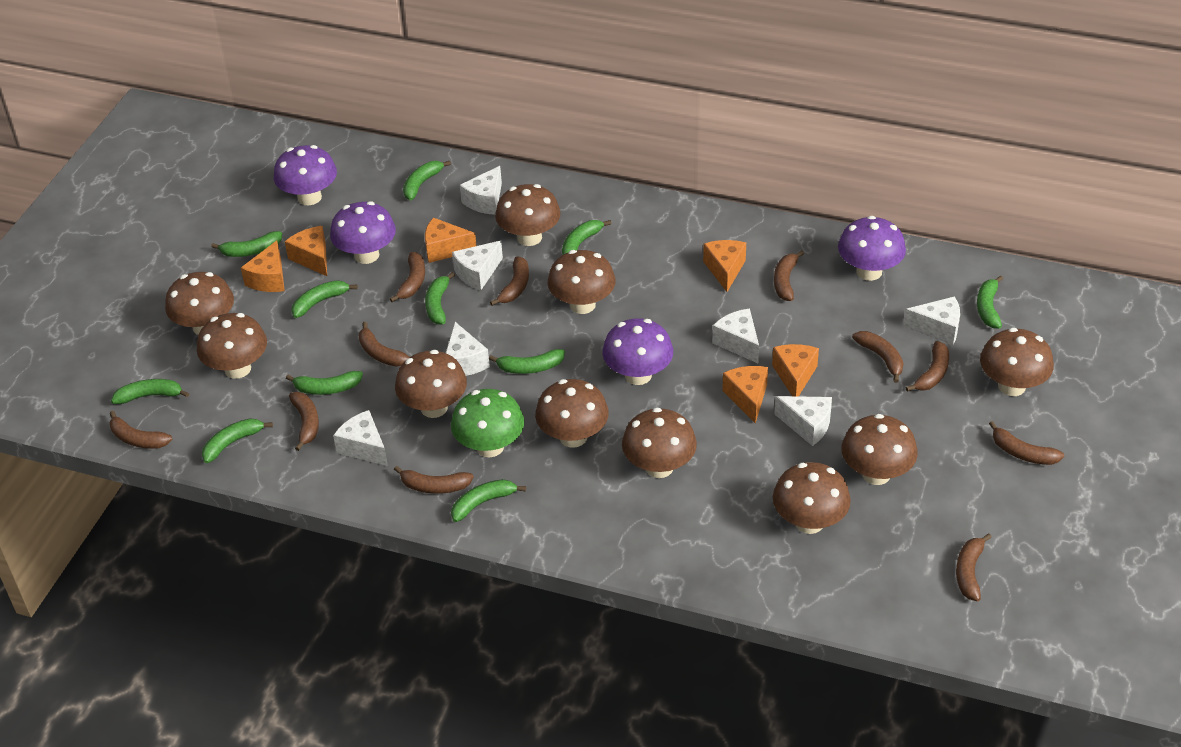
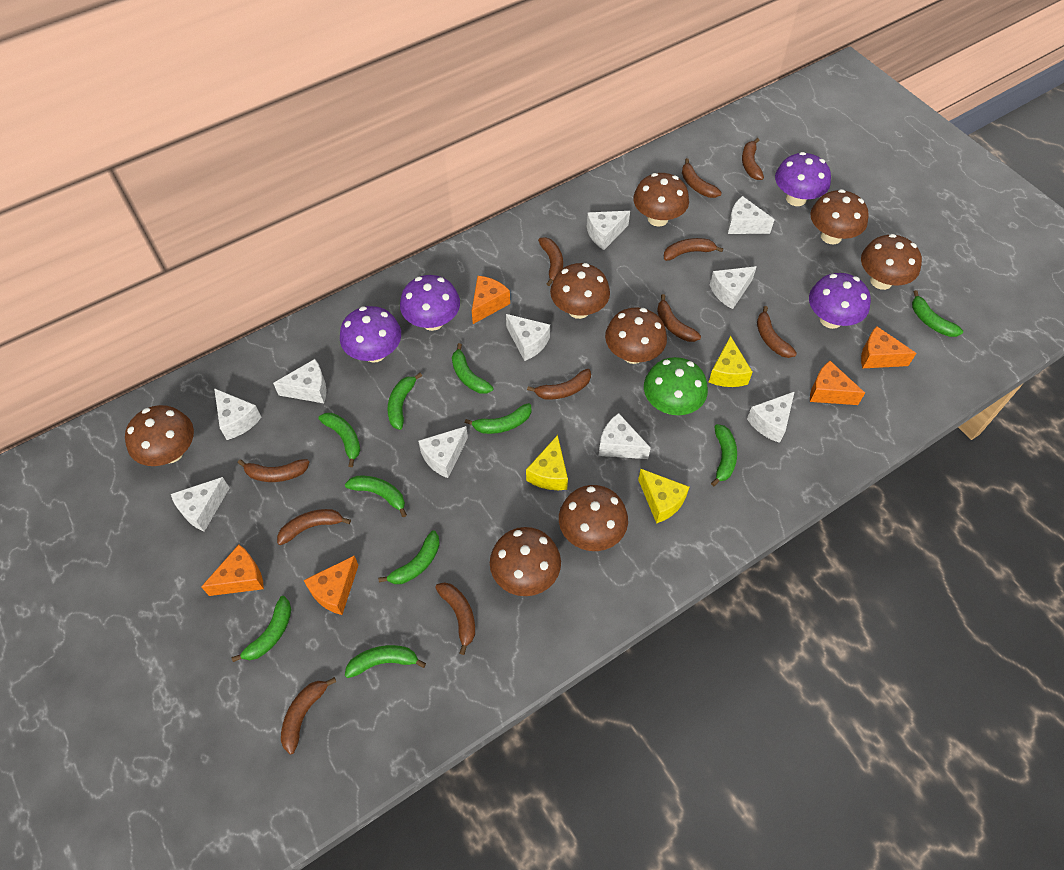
brown mushroom: 10 -> 8
green banana: 11 -> 10
orange cheese: 6 -> 5
white cheese: 7 -> 10
yellow cheese: 0 -> 3

